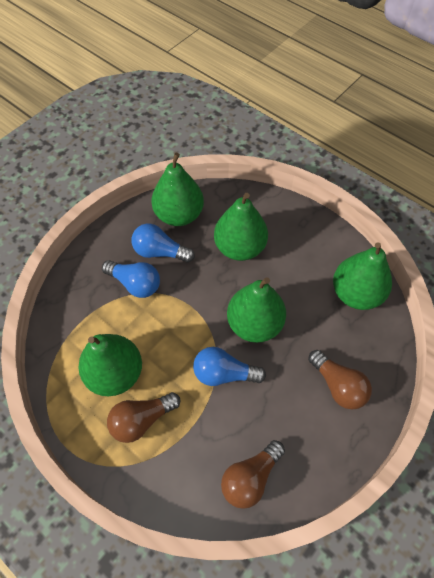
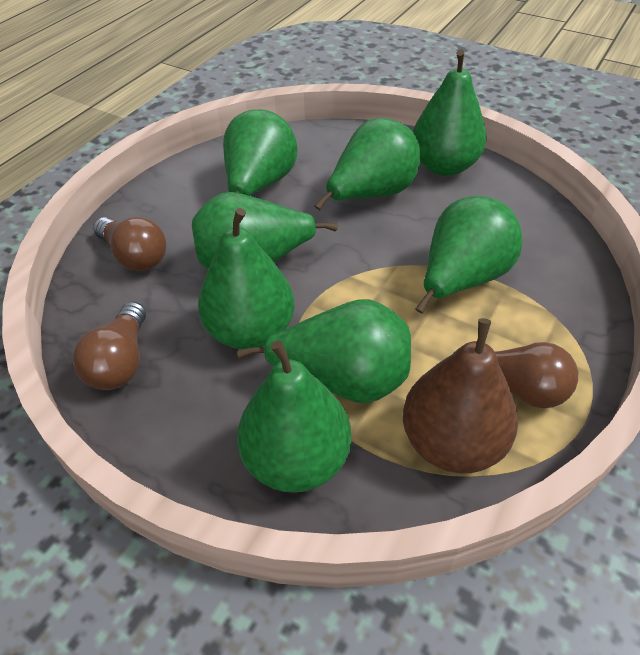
blue light bulb: 3 -> 0
brown pear: 0 -> 1
green pear: 5 -> 8

